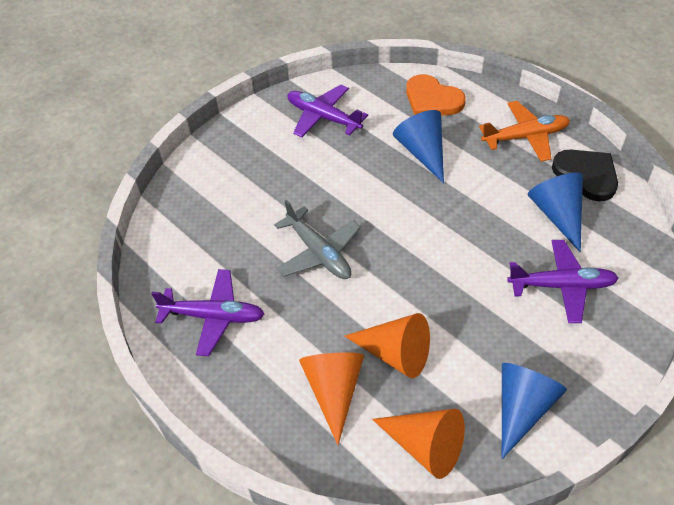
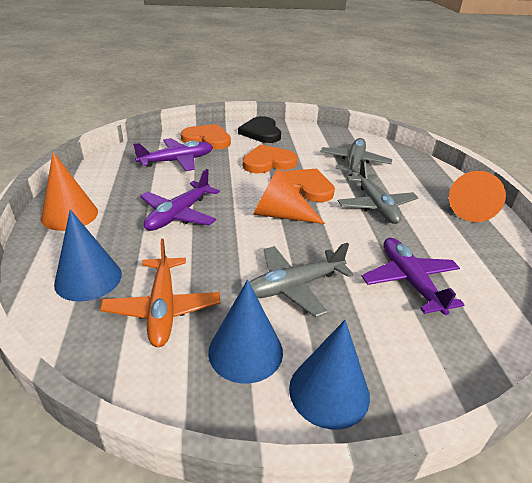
grey plane: 1 -> 3
orange heart: 1 -> 3

